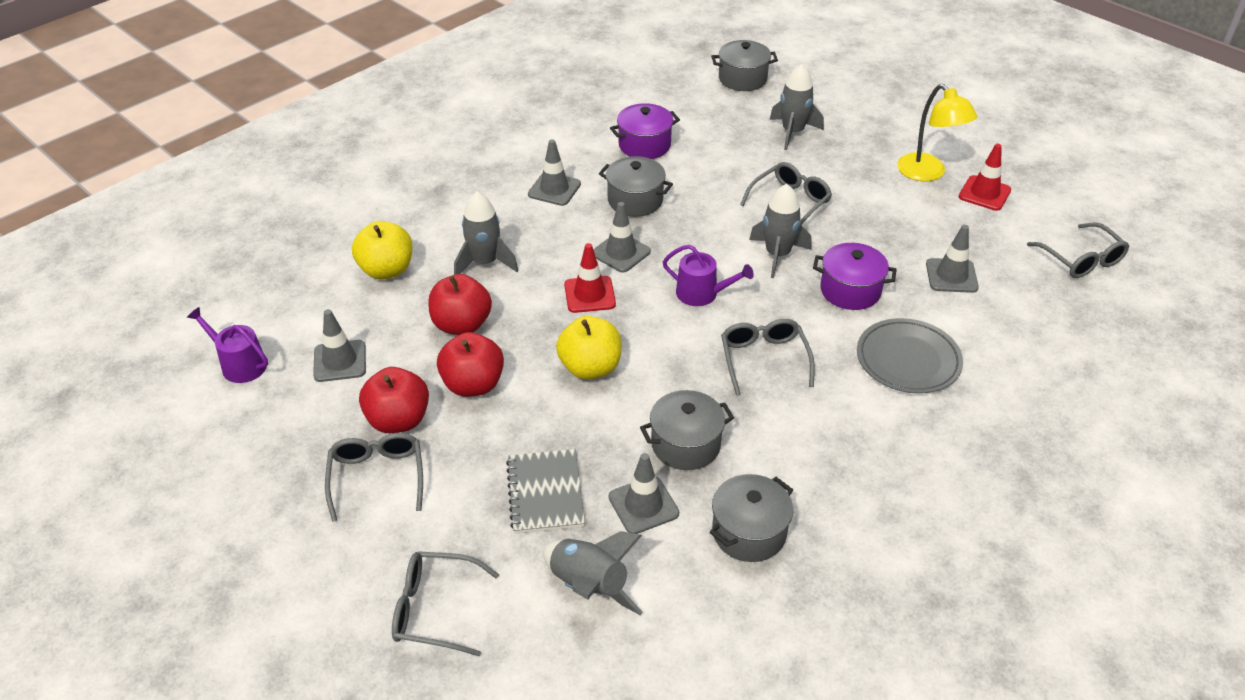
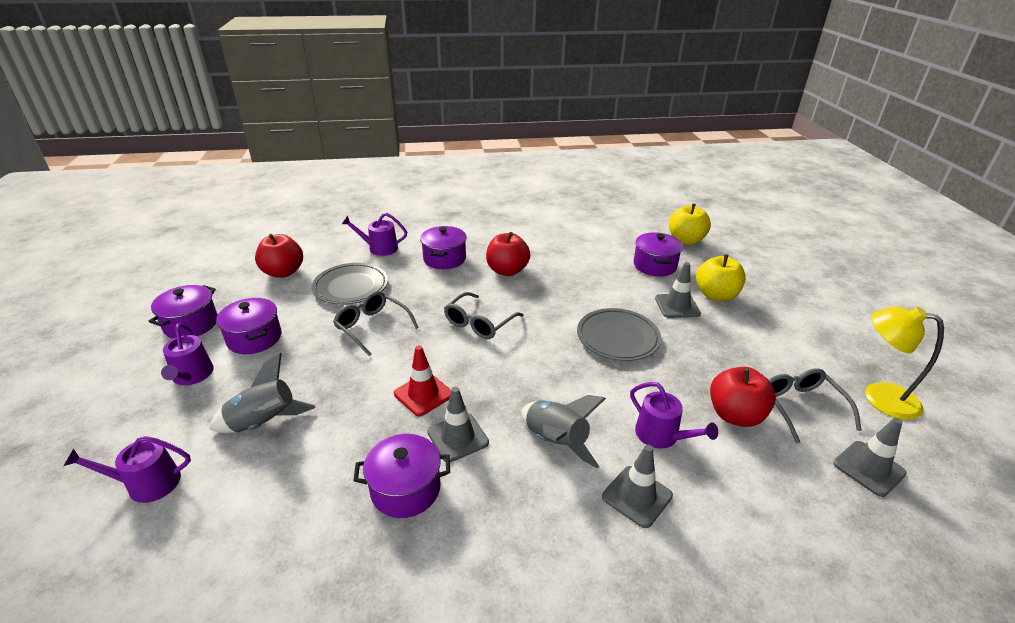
grey glasses: 5 -> 3
grey notebook: 1 -> 0
grey plate: 1 -> 2
grey pot: 4 -> 0
grey rocket: 4 -> 2
grey traffic cone: 5 -> 4
purple pot: 2 -> 5
purple watering can: 2 -> 4
red traffic cone: 2 -> 1

